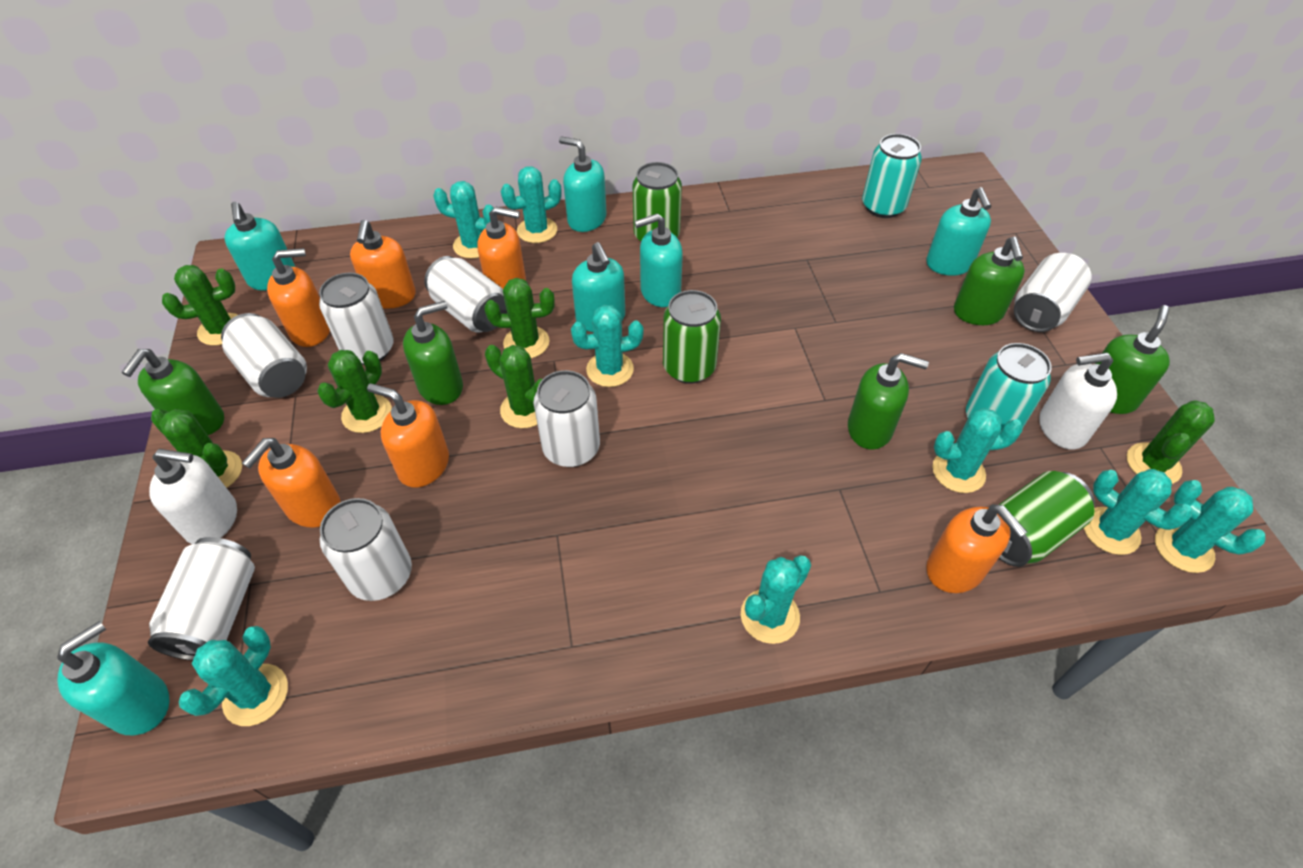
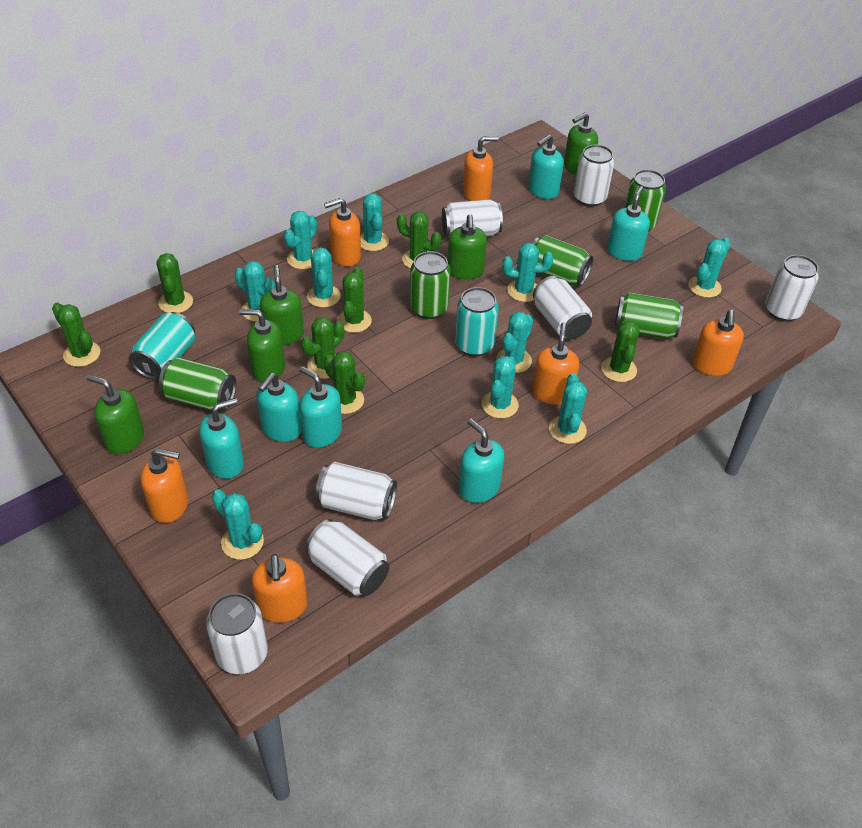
green cactus: 6 -> 7
green can: 3 -> 5
turquoise cactus: 8 -> 10
white soap dispenser: 2 -> 0

